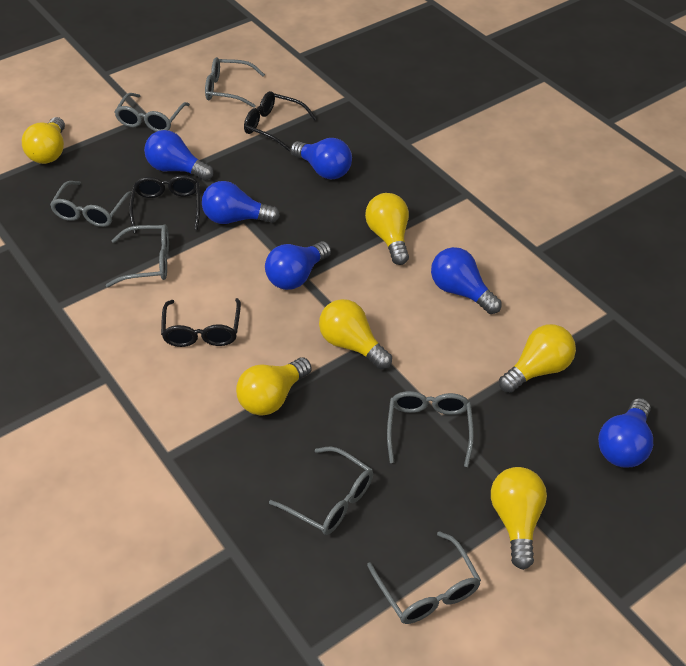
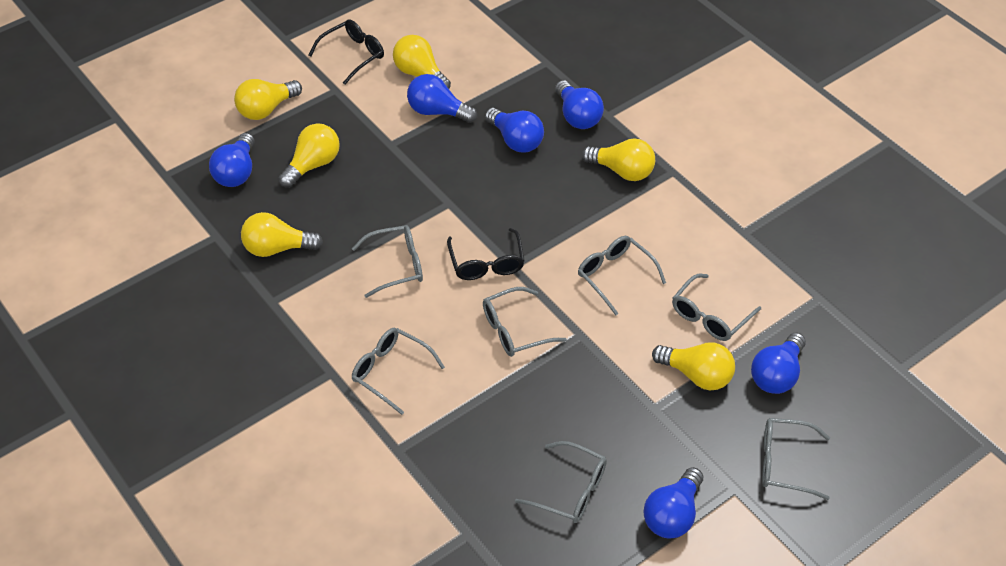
black glasses: 3 -> 2

